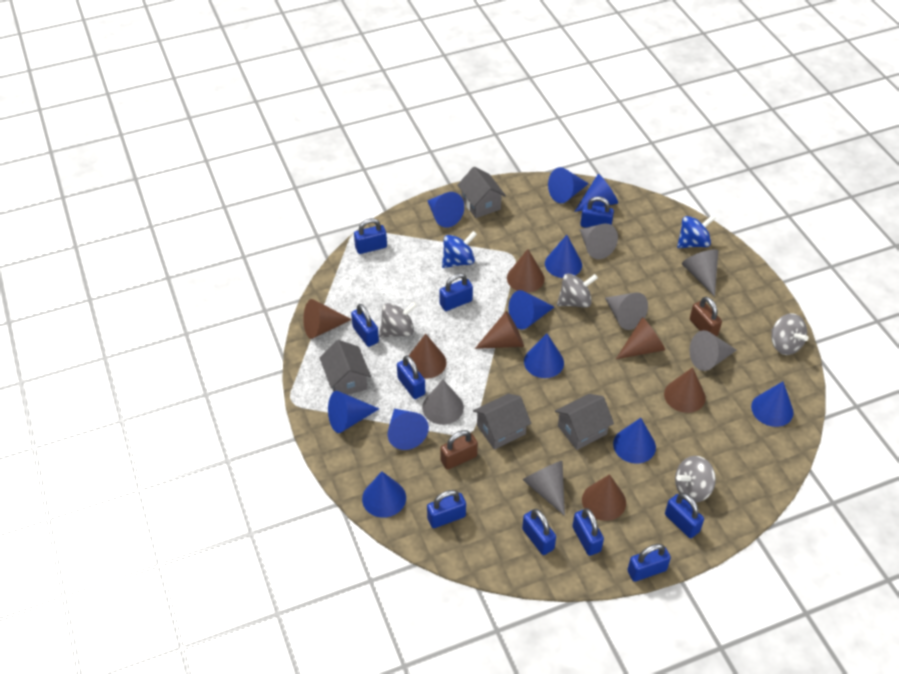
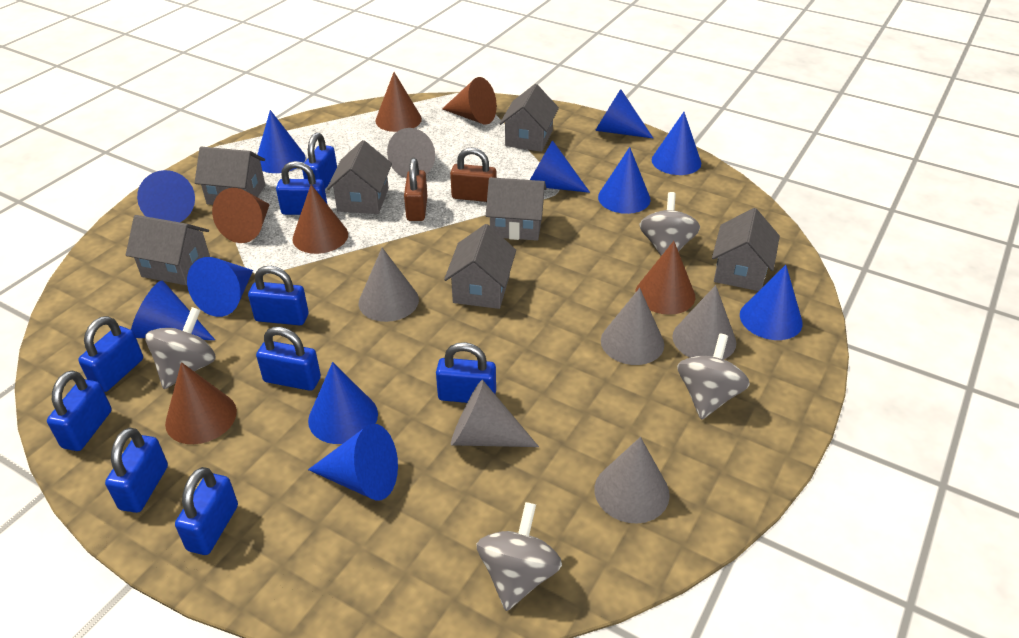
blue padlock: 10 -> 9
blue spinning top: 2 -> 0
brown cone: 7 -> 6
grey house: 4 -> 7

